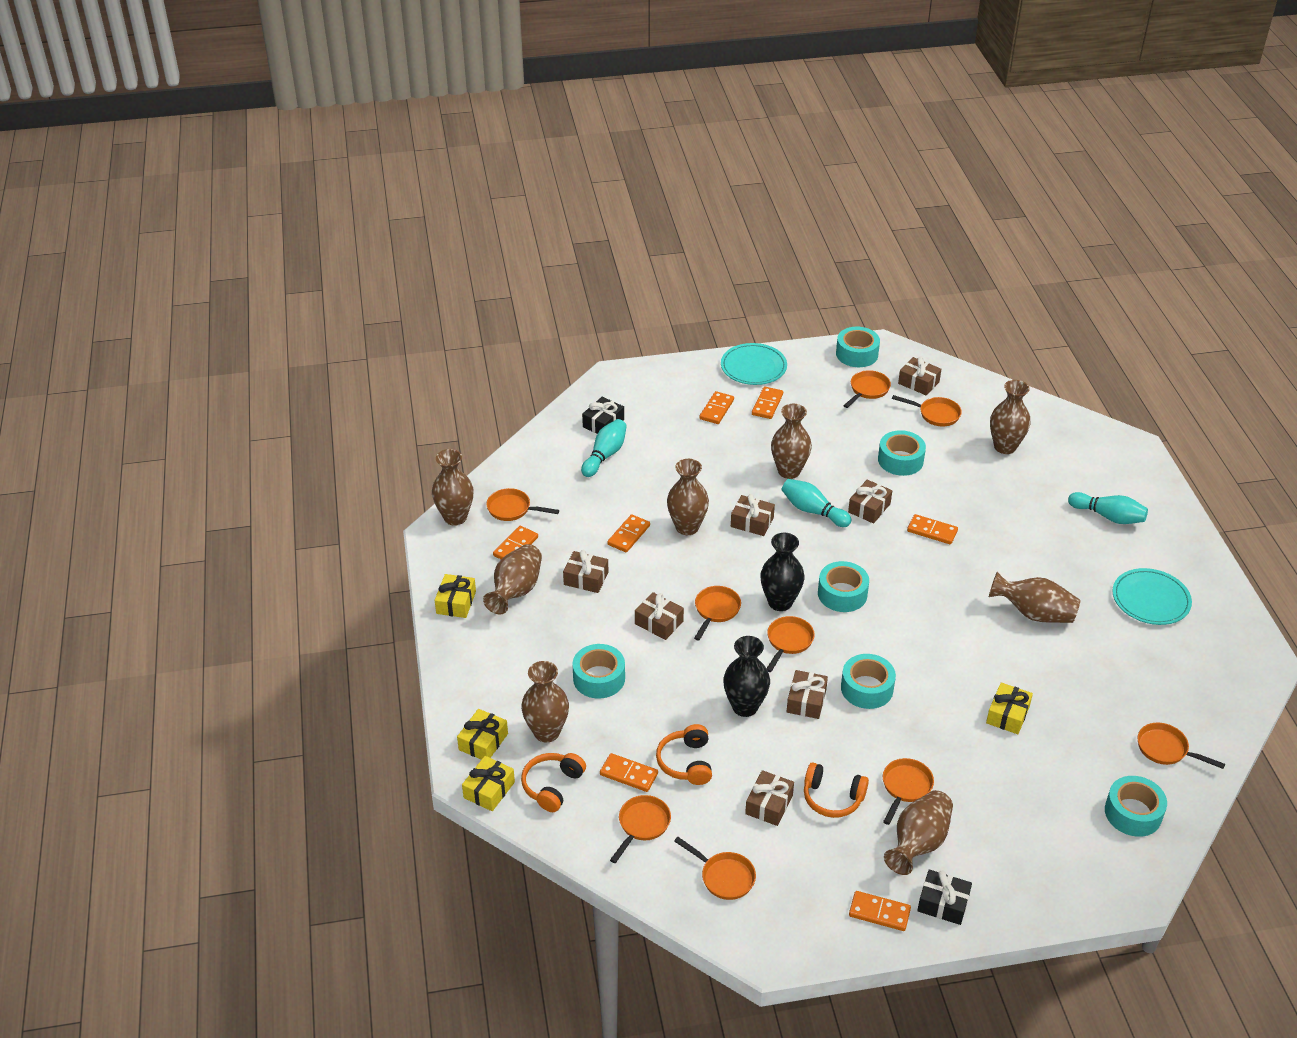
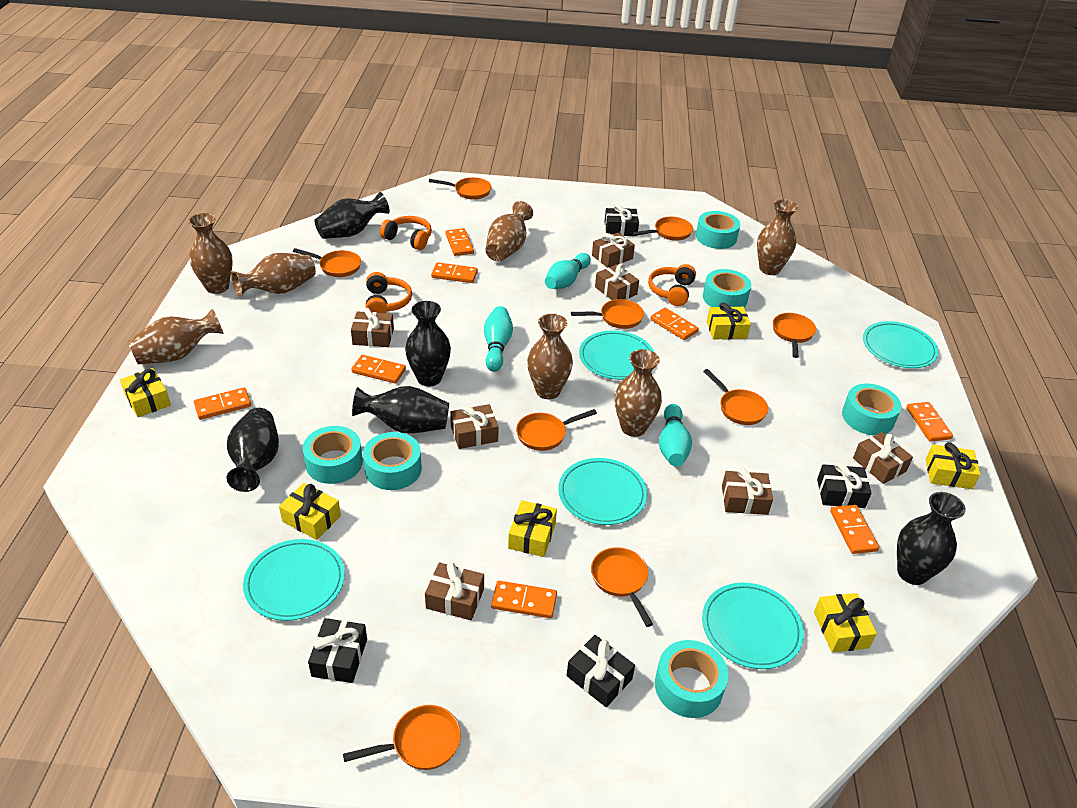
black gift: 2 -> 4
black vase: 2 -> 5
brown vase: 8 -> 7
orange domino: 7 -> 8
turquoise plate: 2 -> 5
yellow gift: 4 -> 6

